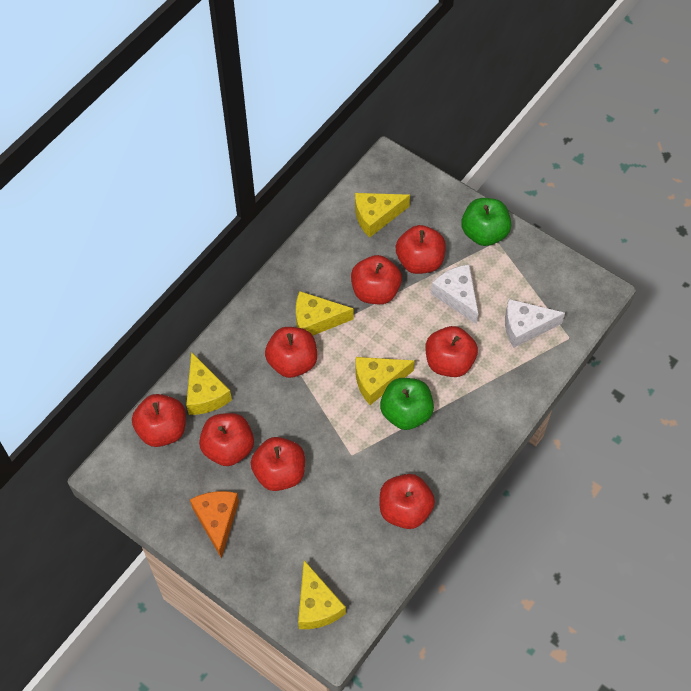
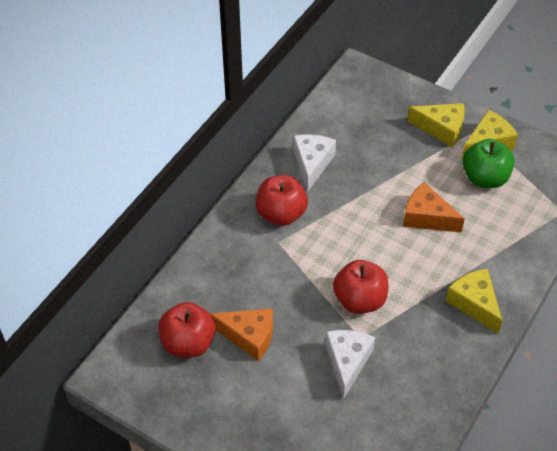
green apple: 2 -> 1
orange cheese: 1 -> 2
red apple: 8 -> 3
yellow cheese: 5 -> 3

